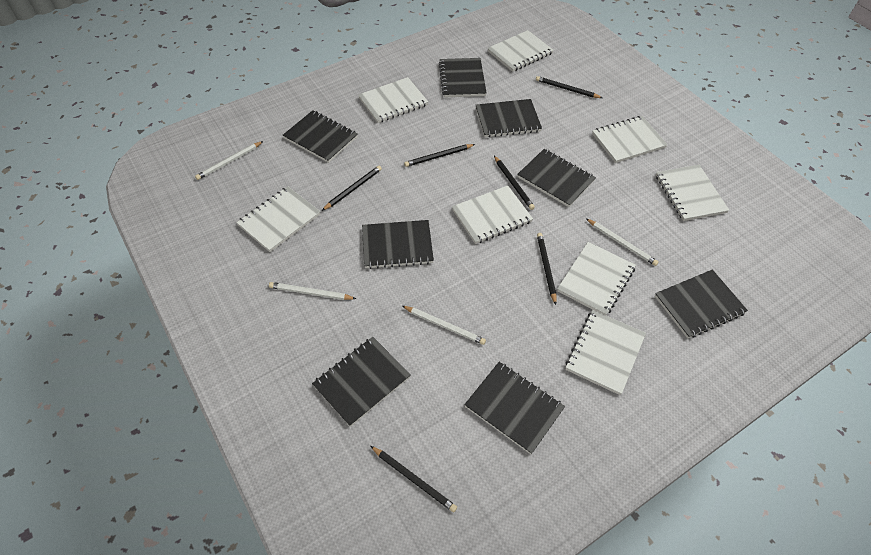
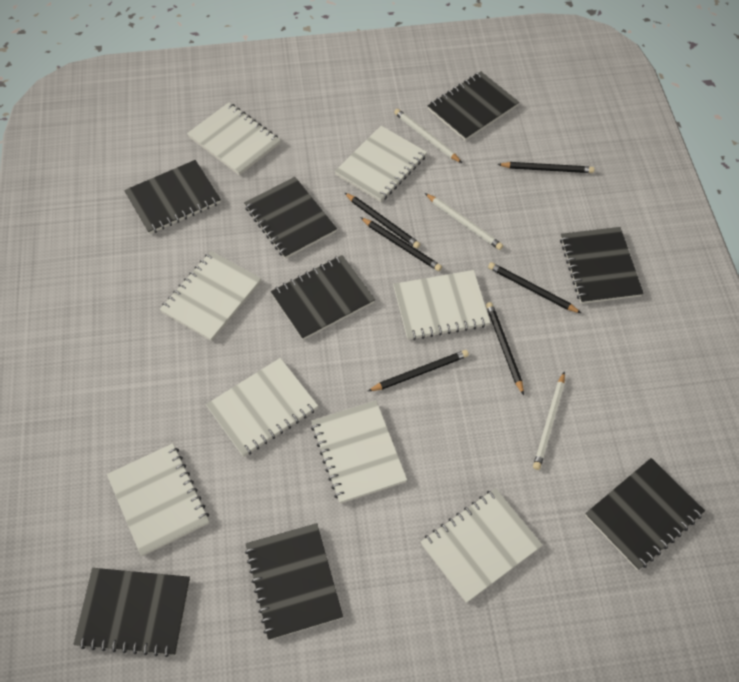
white pencil: 4 -> 3

